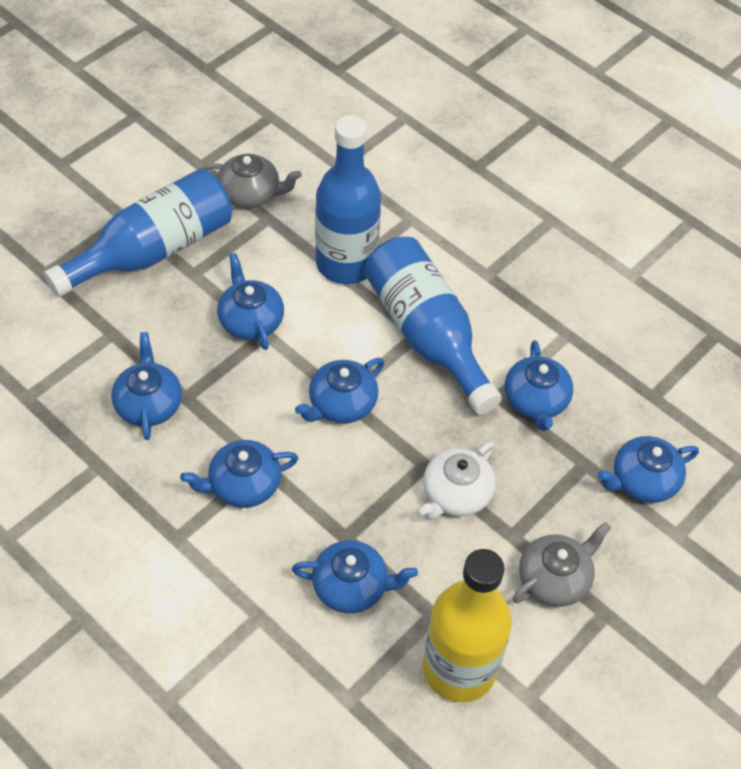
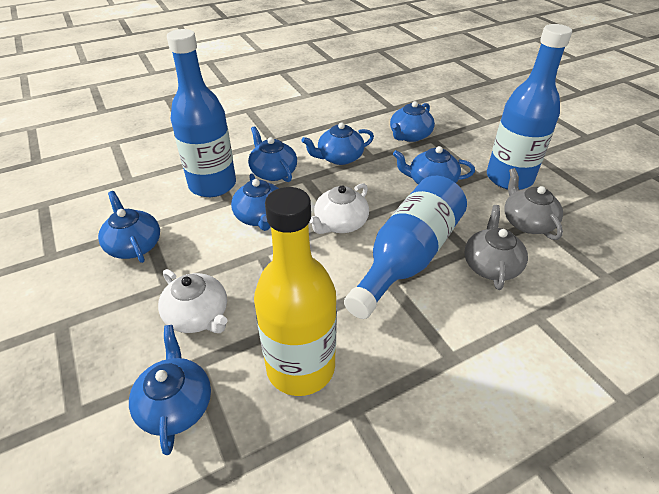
white teapot: 1 -> 2

